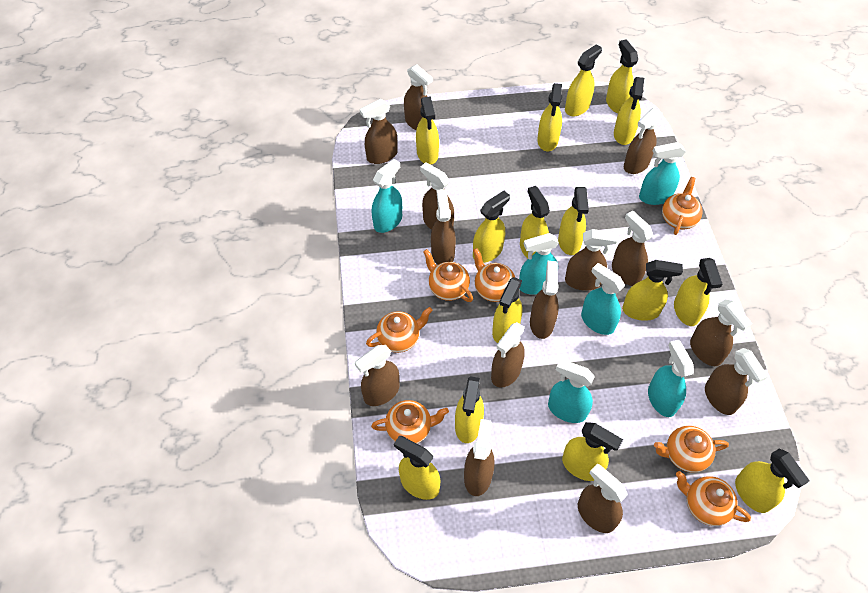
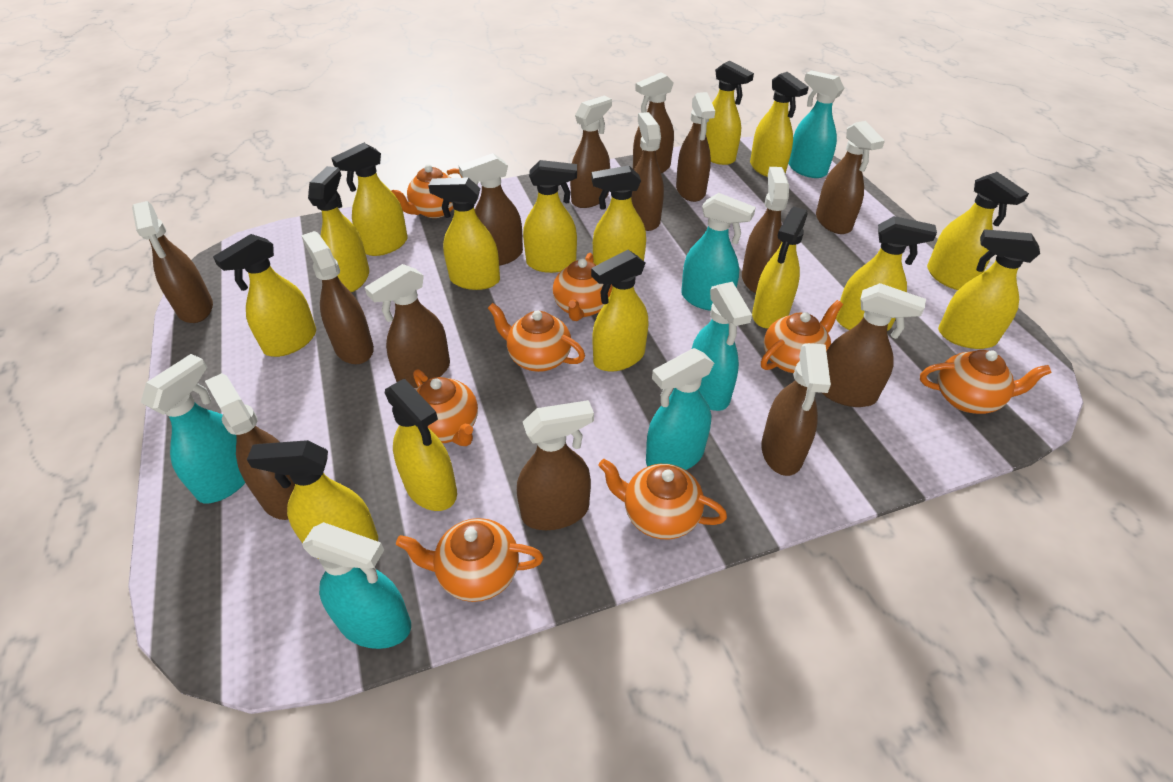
orange teapot: 7 -> 8

